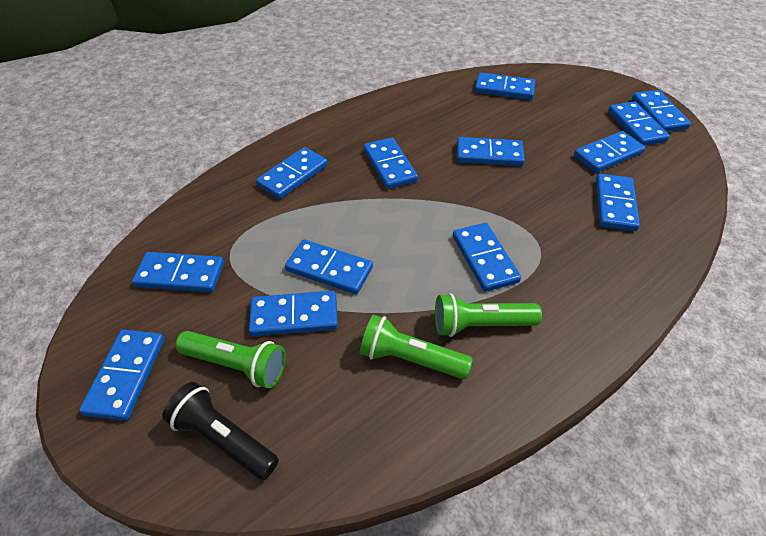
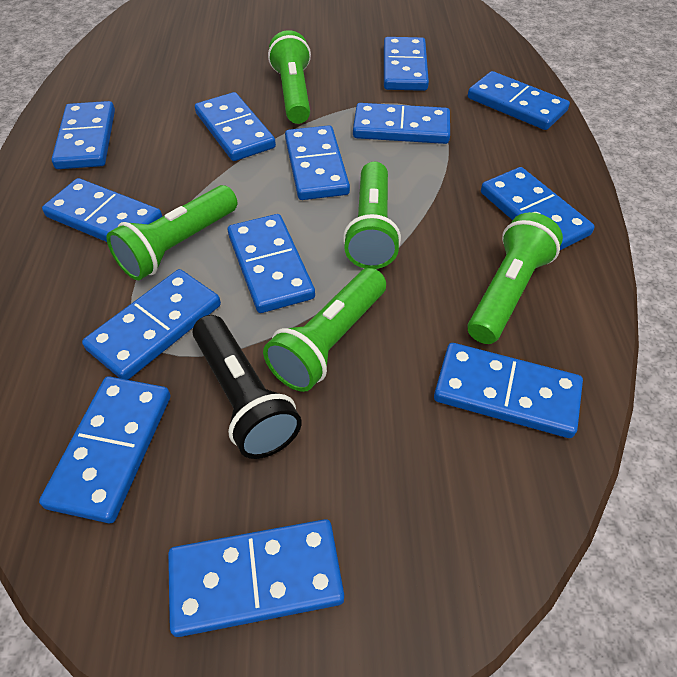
green flashlight: 3 -> 5

